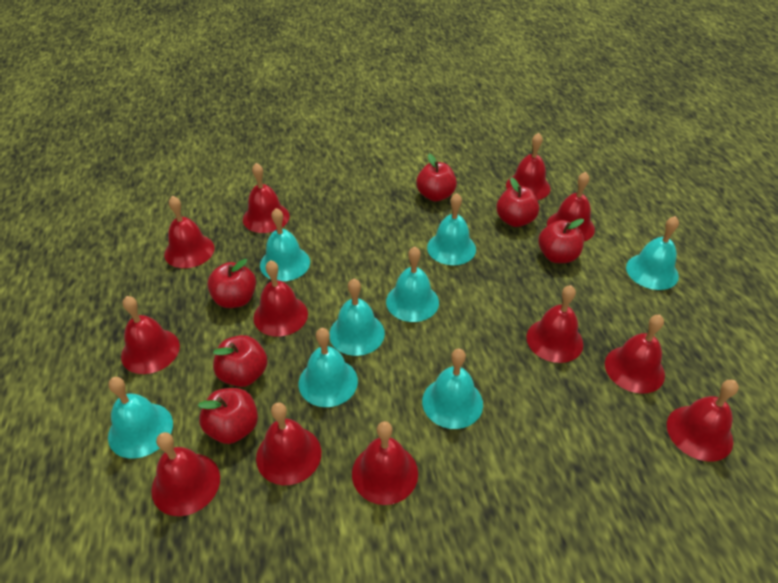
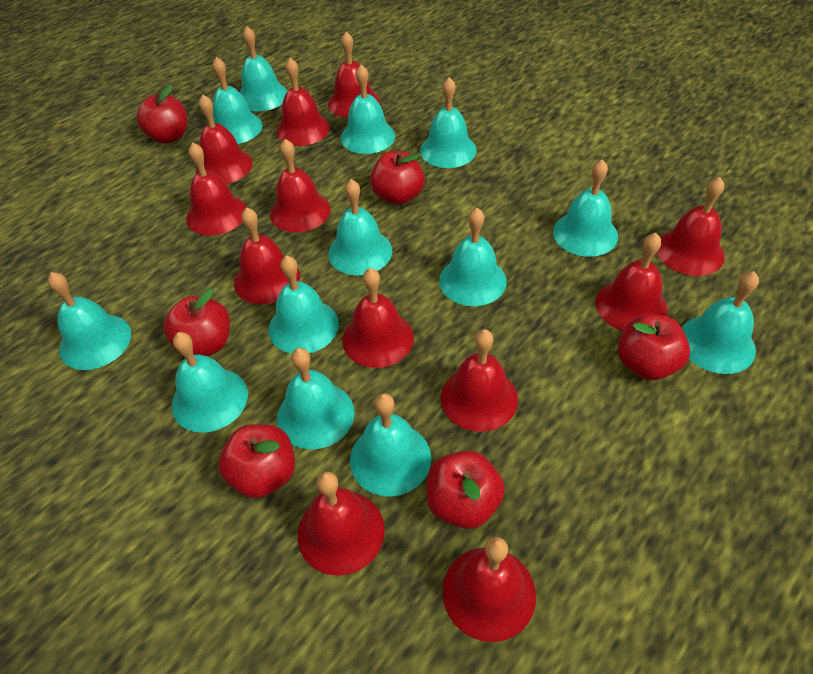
turquoise bell: 8 -> 13

